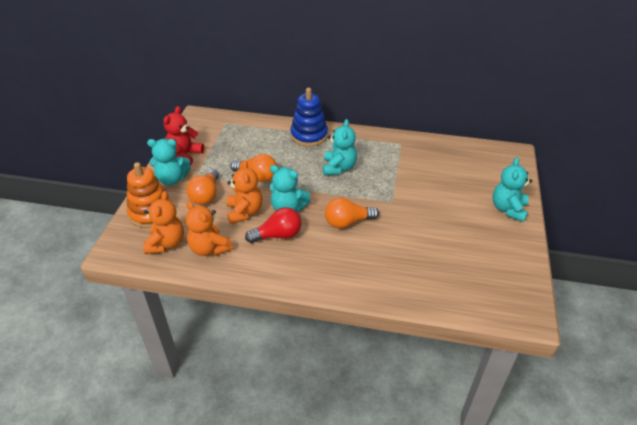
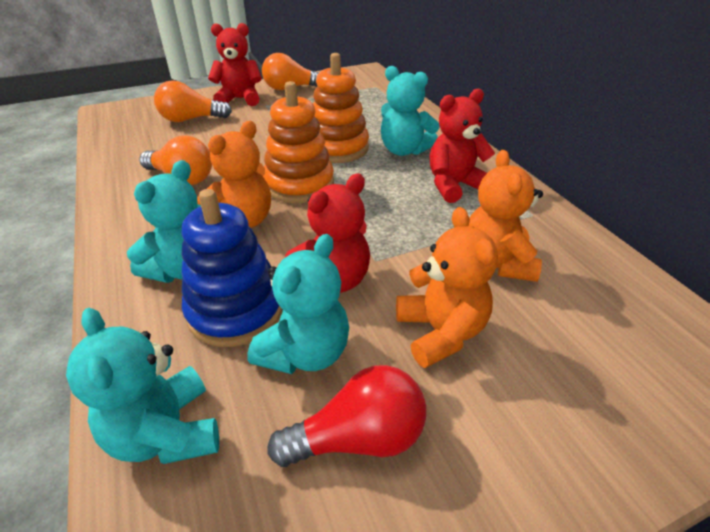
orange stacking toy: 1 -> 2
red teddy bear: 1 -> 3

